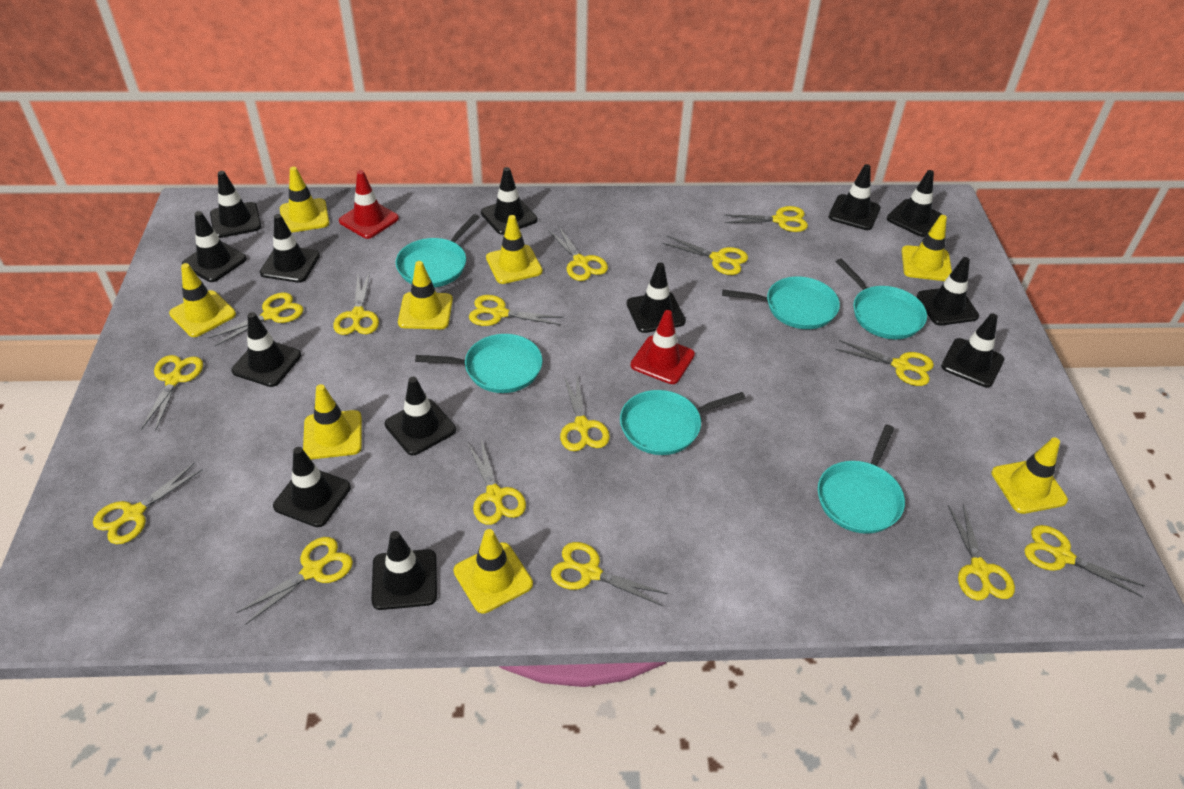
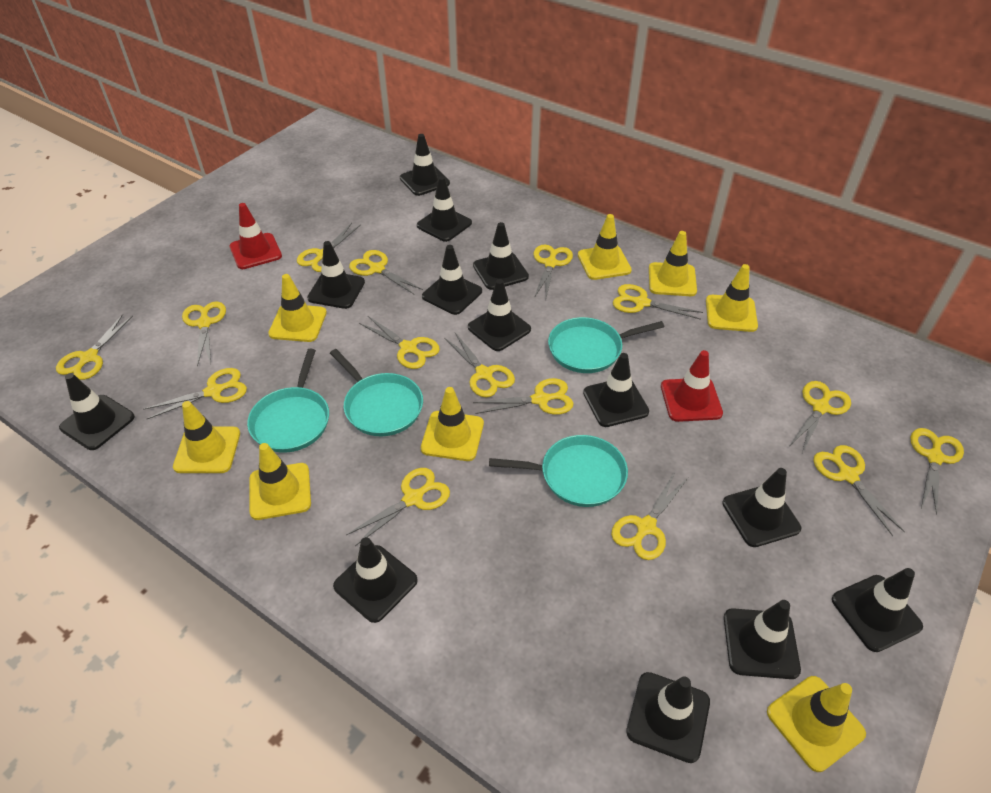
turquoise pan: 6 -> 4

